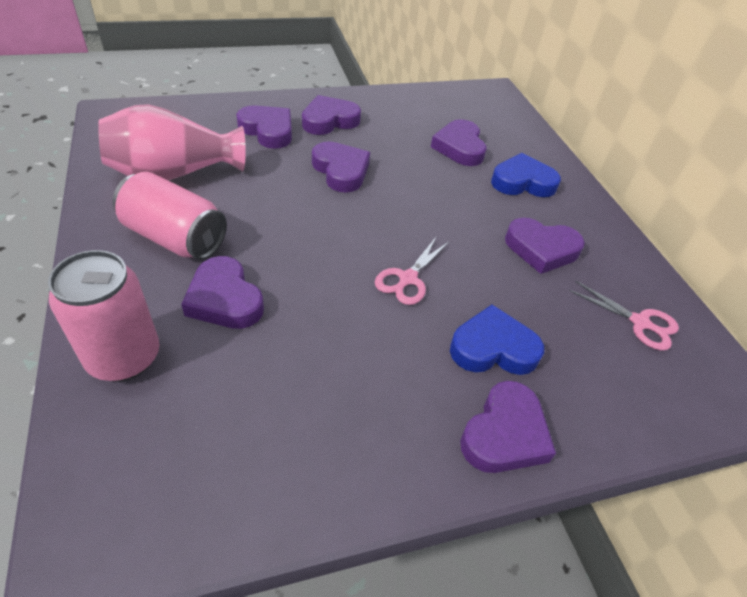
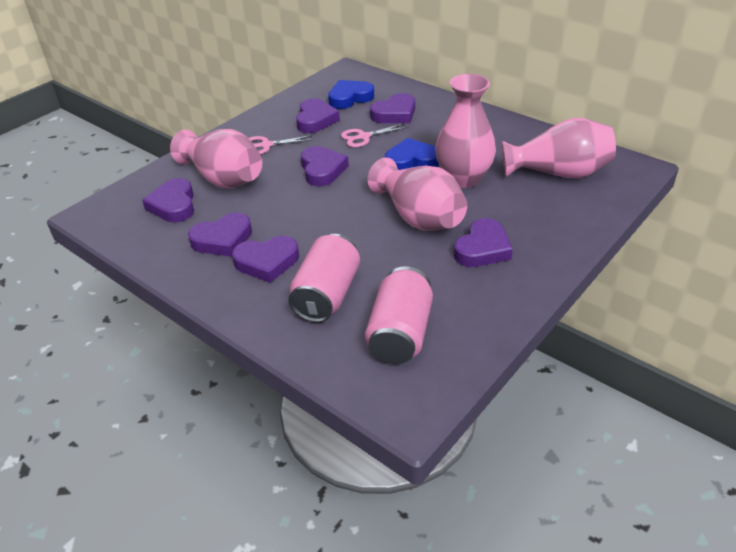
pink vase: 1 -> 4

